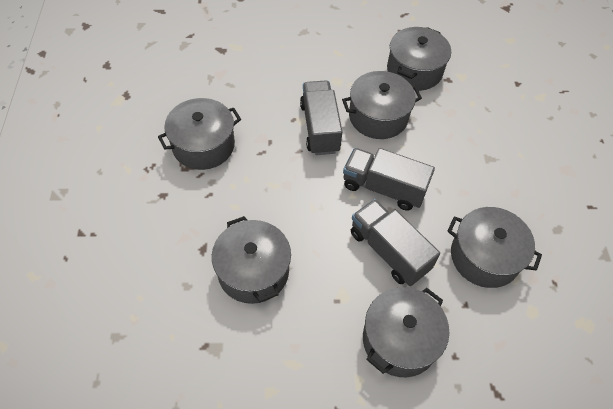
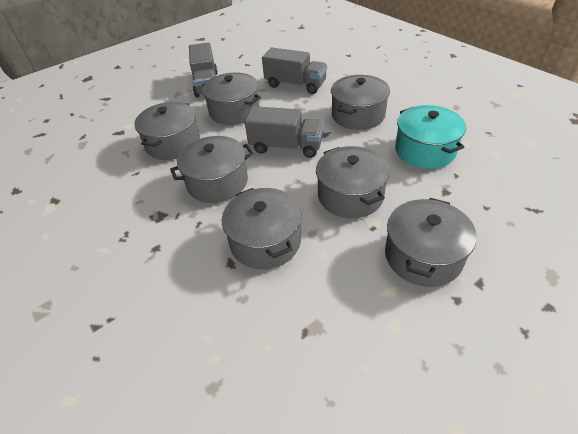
grey pot: 6 -> 7
turquoise pot: 0 -> 1

